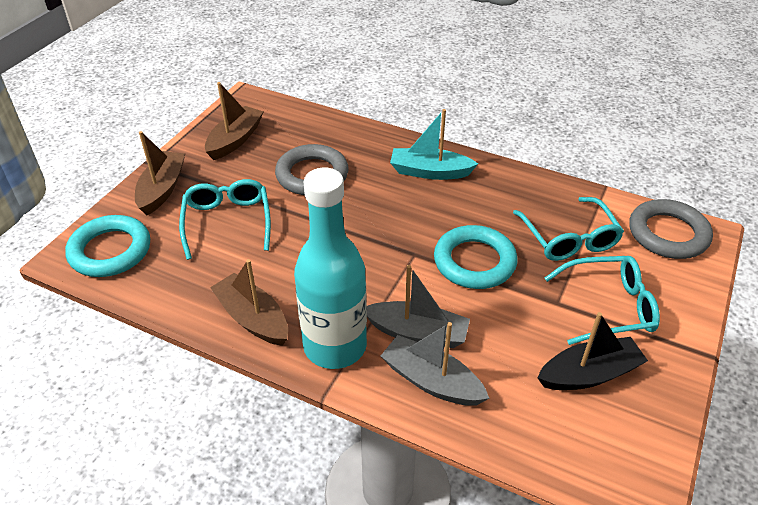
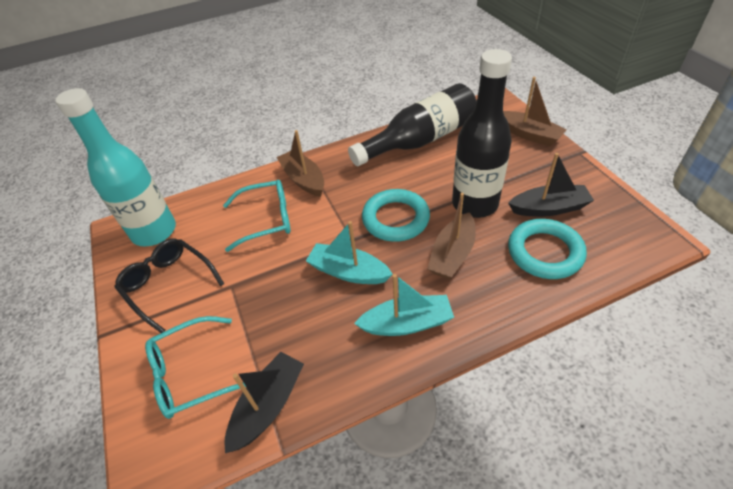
black boat: 1 -> 2
black bottle: 0 -> 2
black glasses: 0 -> 1
grey boat: 2 -> 0
grey ring: 2 -> 0
turquoise boat: 1 -> 2
turquoise glasses: 3 -> 2

